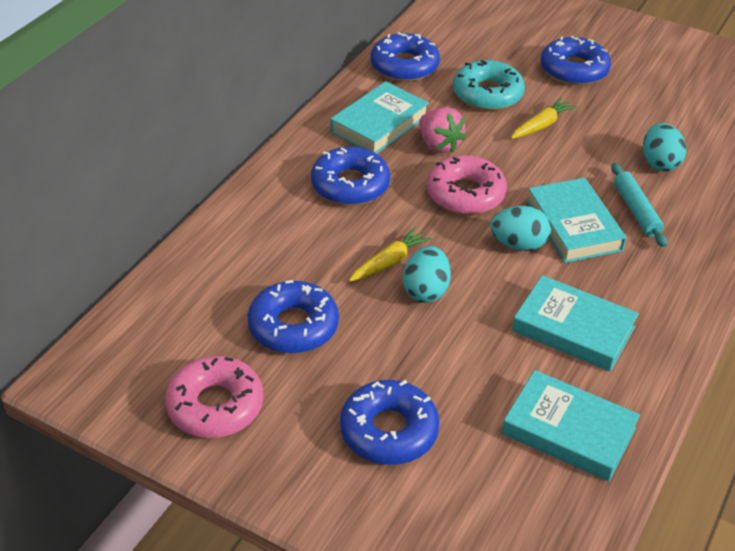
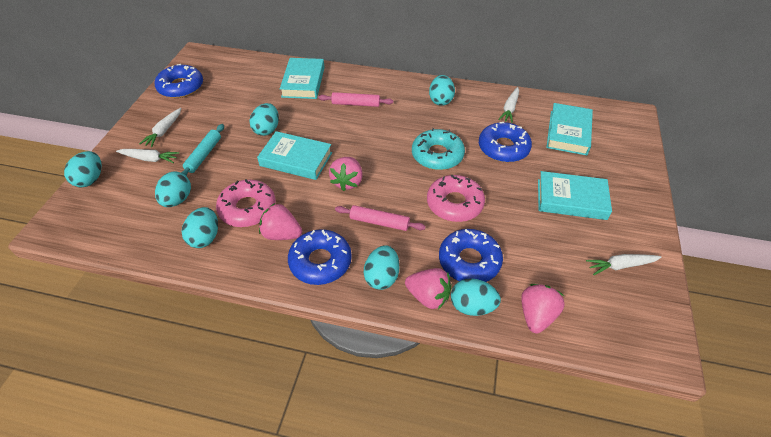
blue donut: 5 -> 4
pink rolling pin: 0 -> 2
pink strawberry: 1 -> 4
turquoise egg: 3 -> 7
white carrot: 0 -> 4
yellow carrot: 2 -> 0

